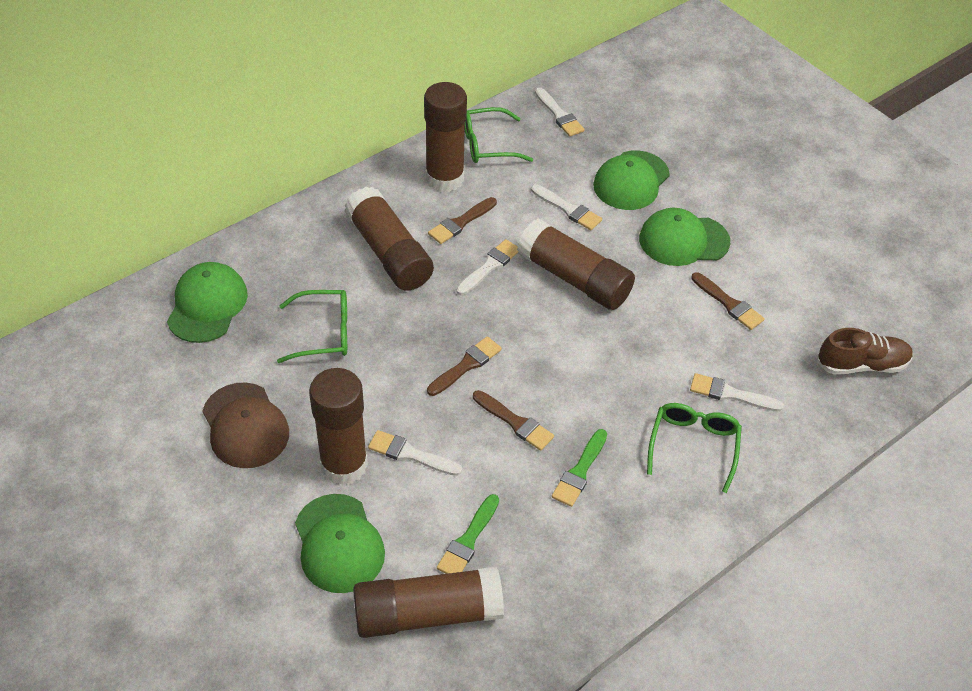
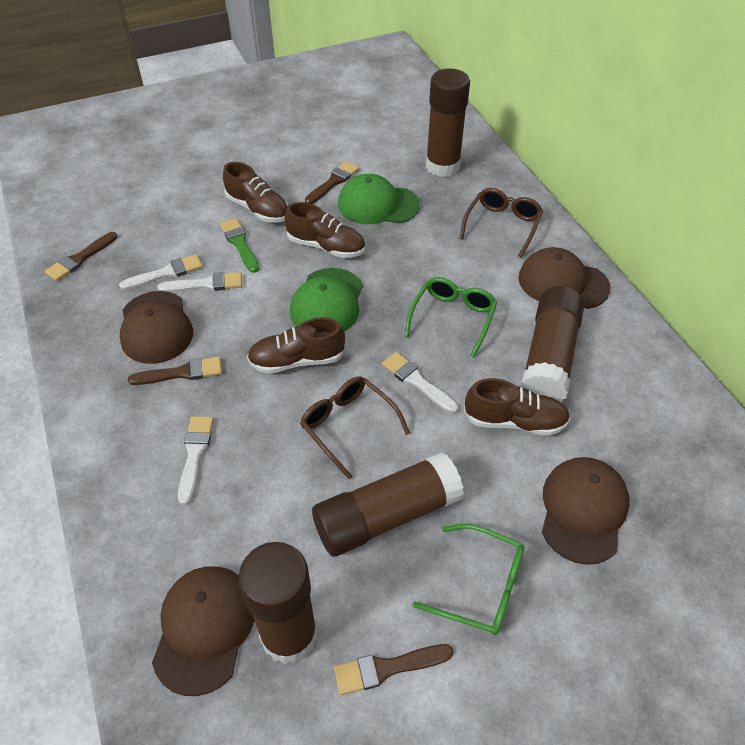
brown cap: 1 -> 4
brown glasses: 0 -> 2
brown glue stick: 5 -> 4
brown shoe: 1 -> 4
green brush: 2 -> 1
green cap: 4 -> 2
green glasses: 3 -> 2
white brush: 5 -> 4

